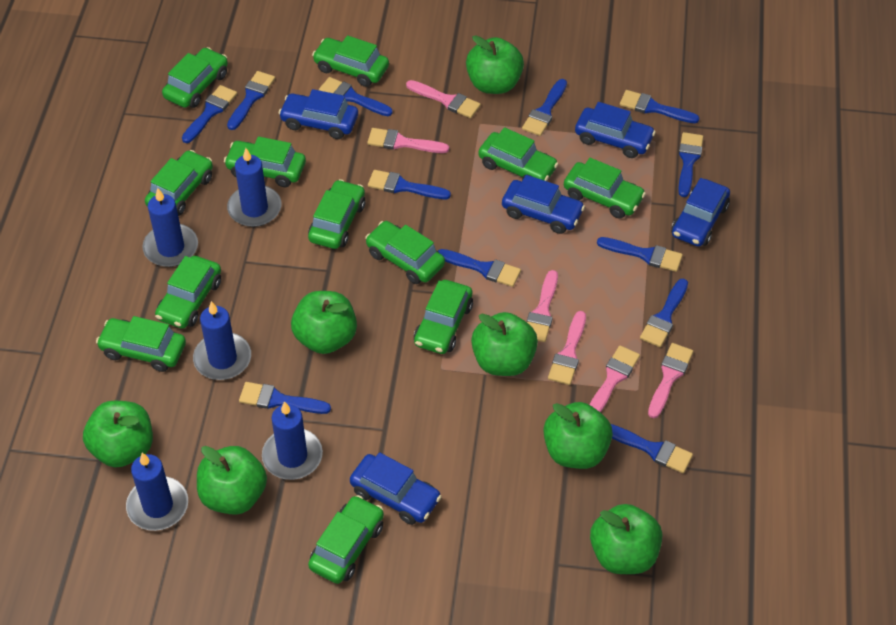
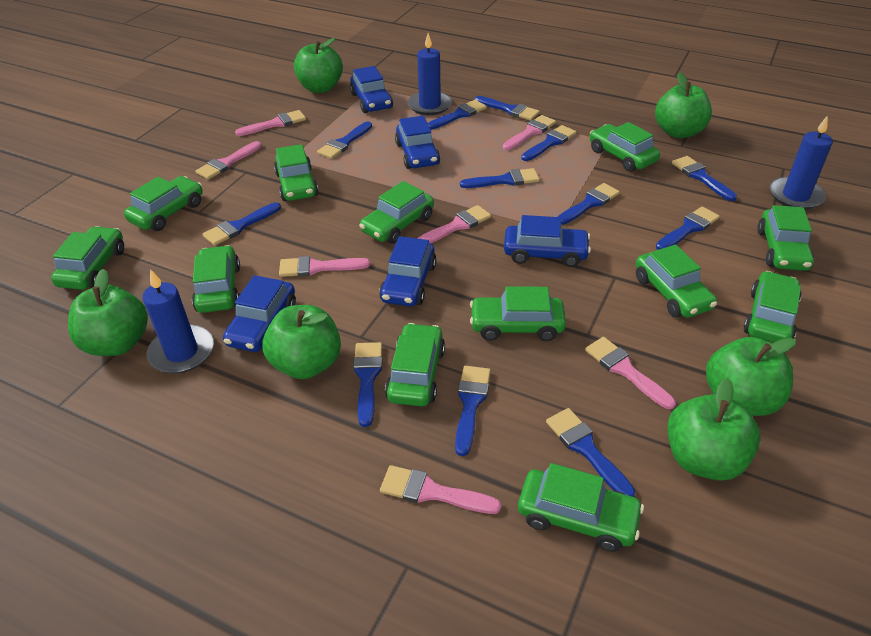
blue candle: 5 -> 3
green apple: 7 -> 6
pink brush: 6 -> 7

